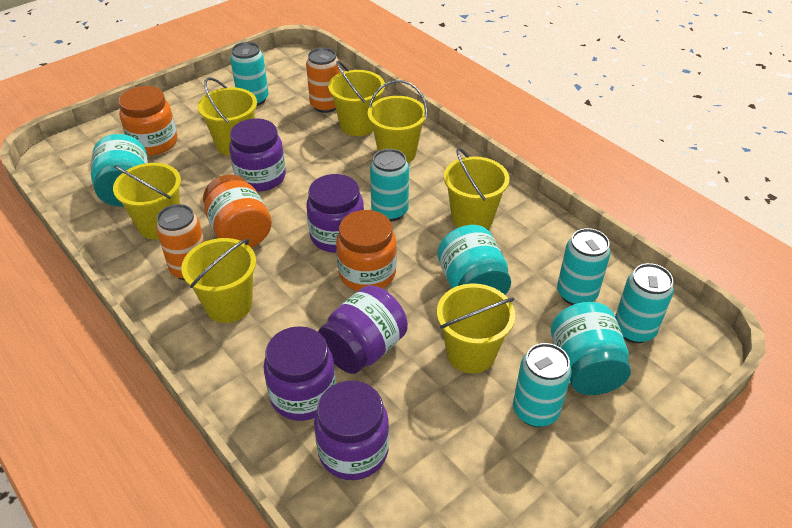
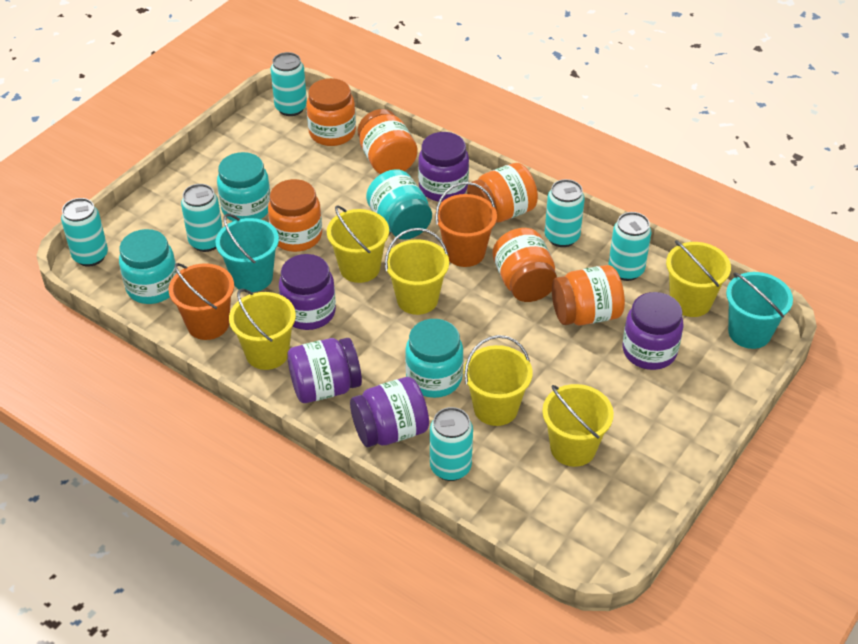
orange bucket: 0 -> 2
orange can: 2 -> 0
orange jar: 3 -> 6
turquoise bucket: 0 -> 2
turquoise can: 5 -> 6
turquoise jar: 3 -> 4
yellow bucket: 7 -> 6

